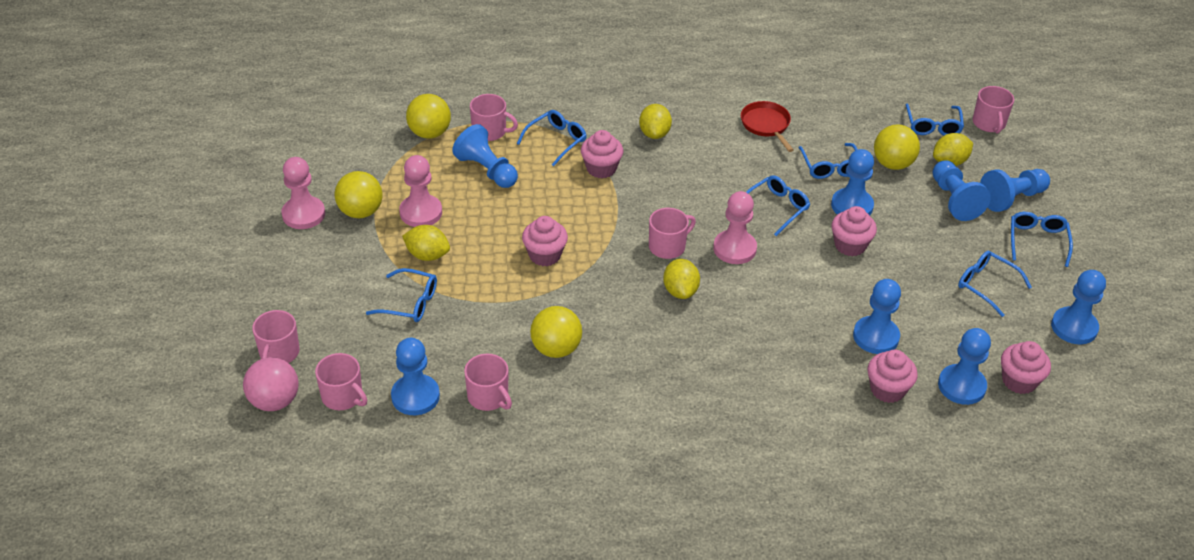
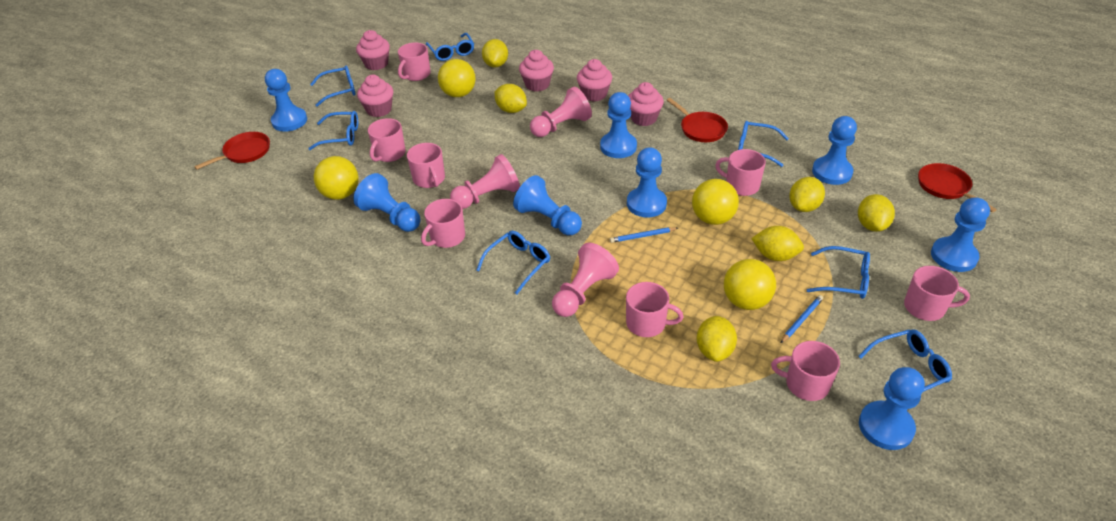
blue pencil: 0 -> 2
pink ball: 1 -> 0
pink mug: 6 -> 8
red pan: 1 -> 3
yellow lemon: 4 -> 6

